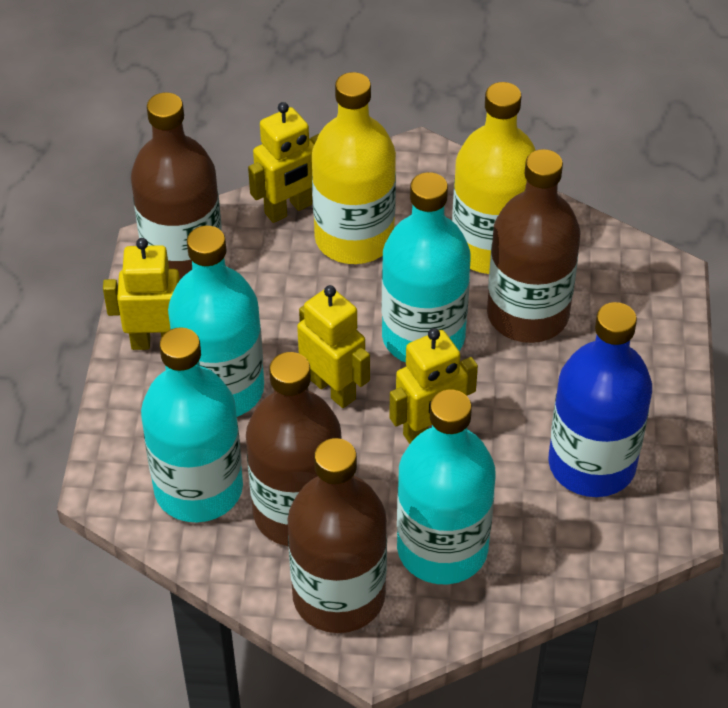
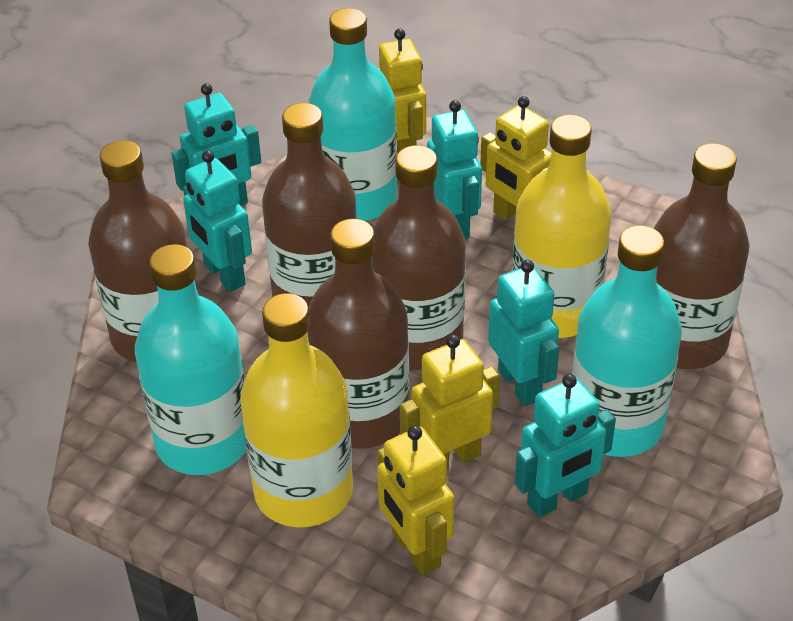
blue bottle: 1 -> 0
brown bottle: 4 -> 5
turquoise bottle: 4 -> 3
turquoise robot: 0 -> 5

